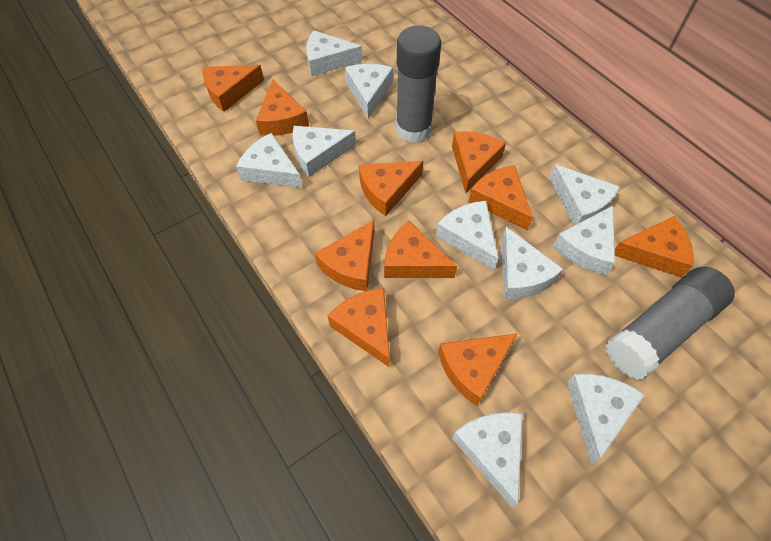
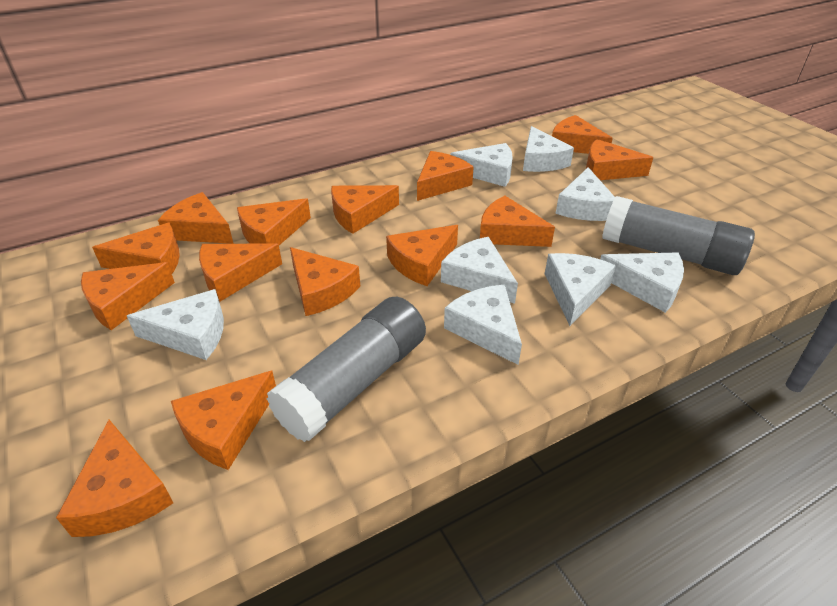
orange cheese: 10 -> 14
white cheese: 10 -> 8

